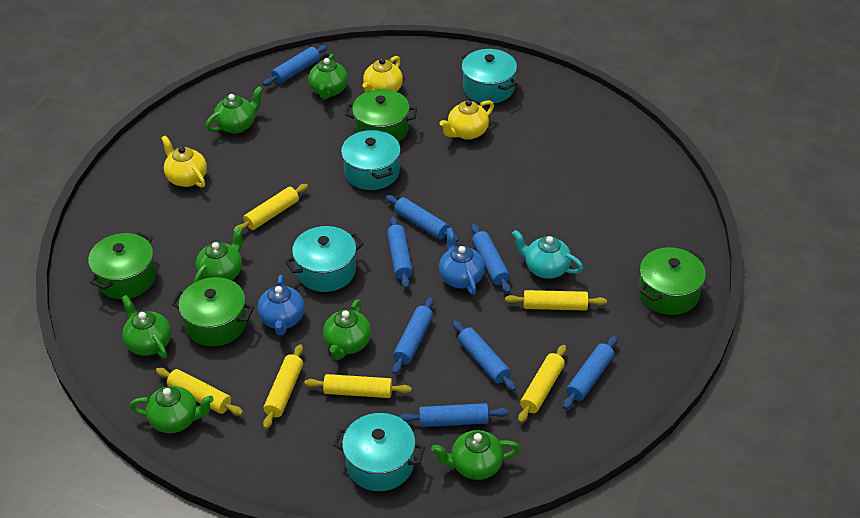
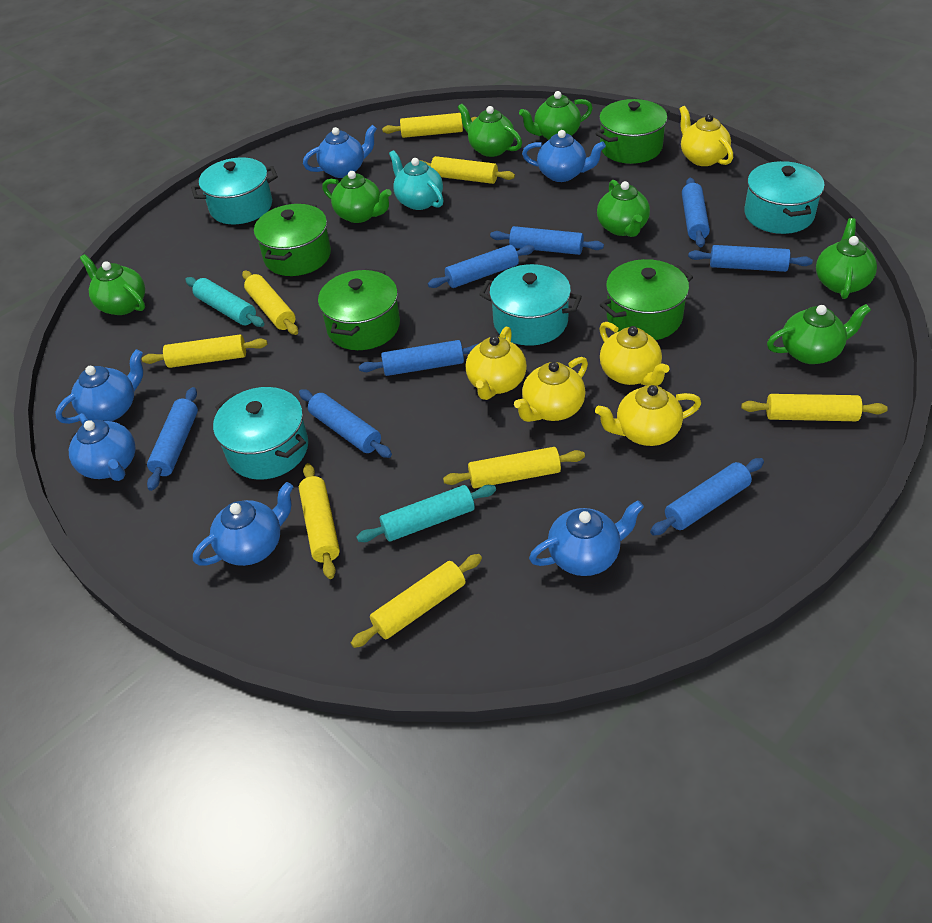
blue teapot: 2 -> 6
turquoise rolling pin: 0 -> 2
yellow rolling pin: 6 -> 8
yellow teapot: 3 -> 5

